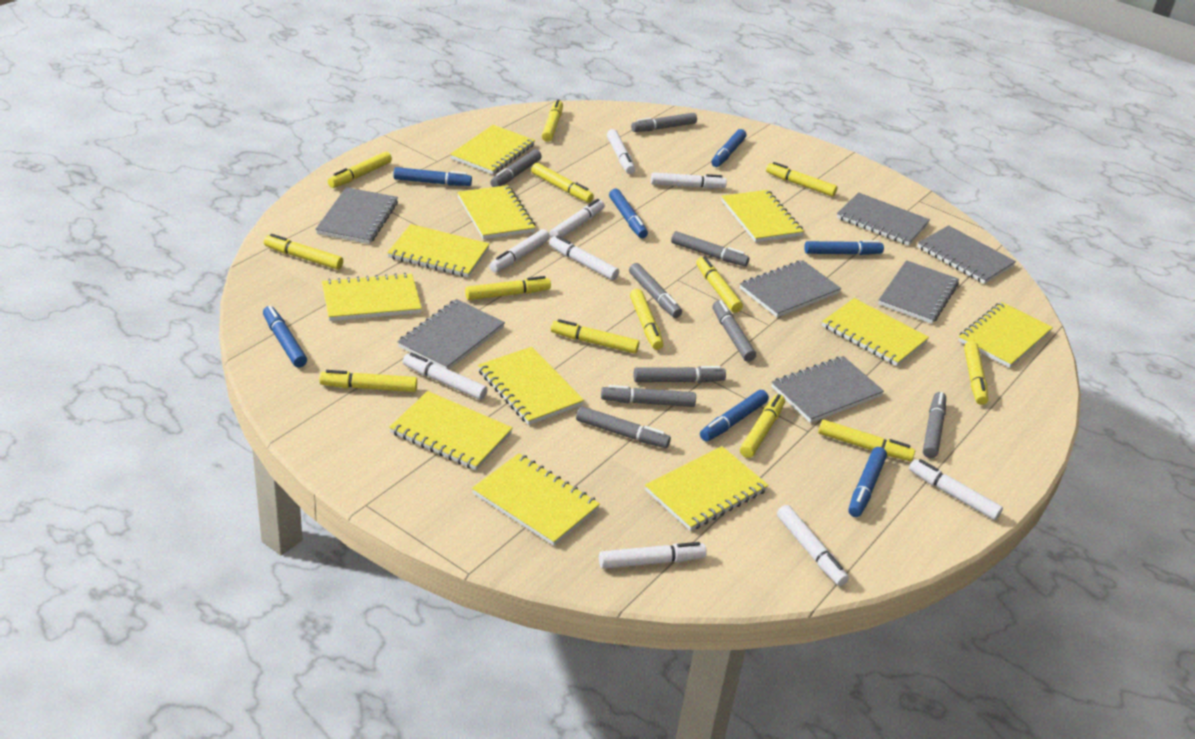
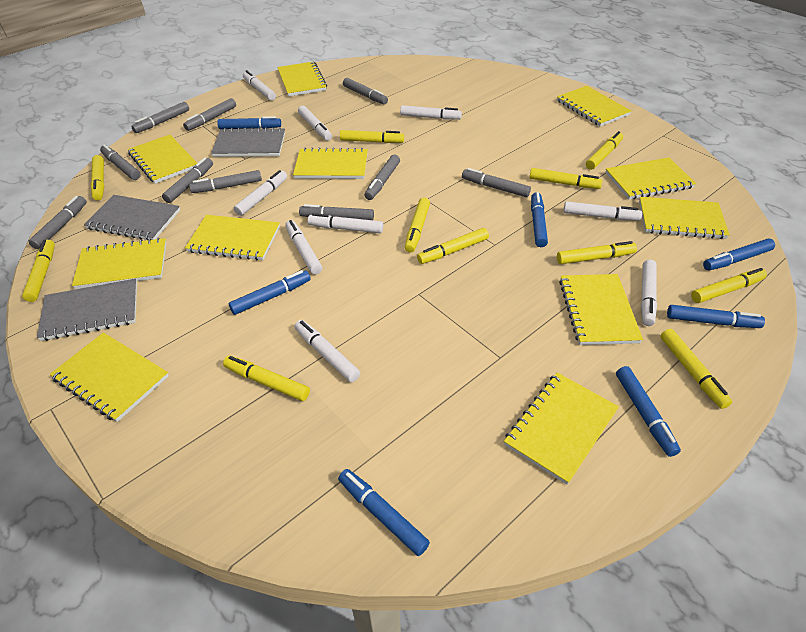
grey marker: 9 -> 10
grey notebook: 7 -> 3
yellow marker: 13 -> 11

